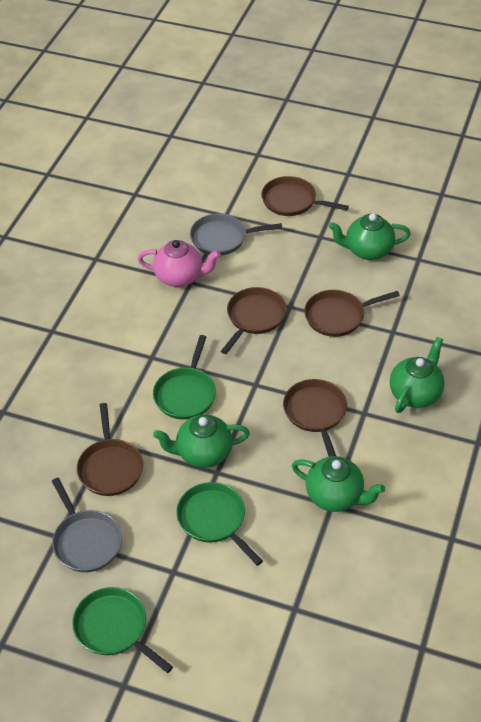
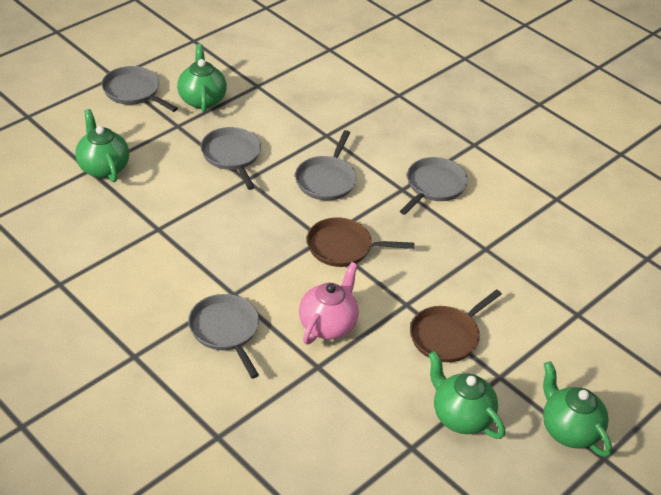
brown pan: 5 -> 2
green pan: 3 -> 0
grey pan: 2 -> 5

